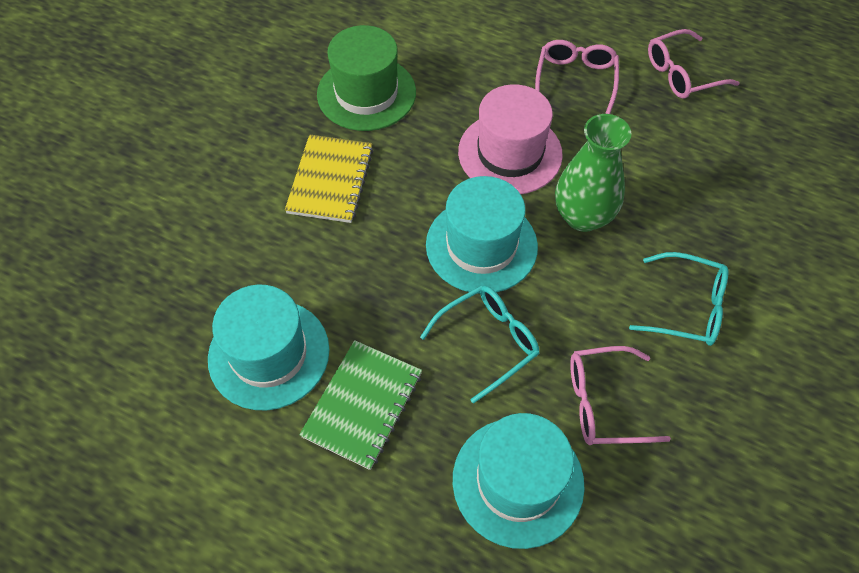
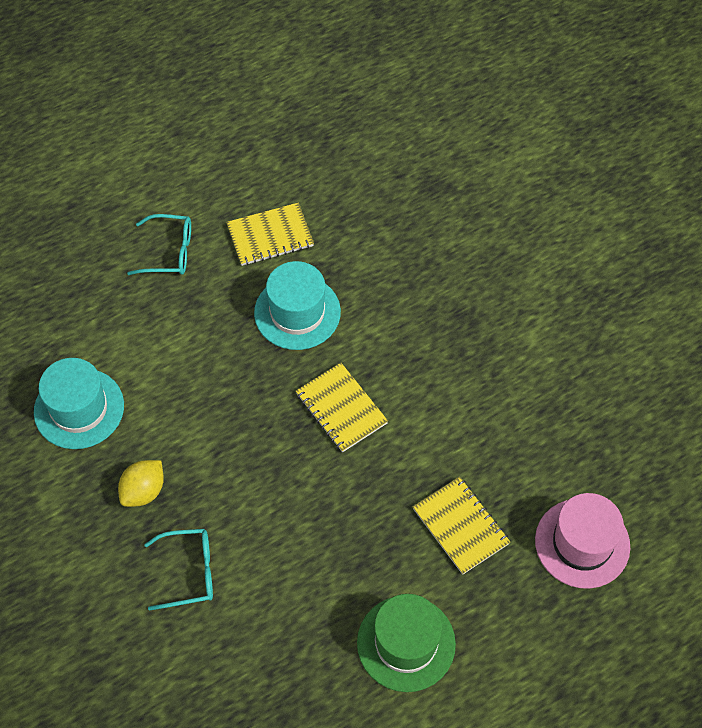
green notebook: 1 -> 0
green vase: 1 -> 0
pink glasses: 3 -> 0
turquoise hat: 3 -> 2
yellow lemon: 0 -> 1
yellow notebook: 1 -> 3

